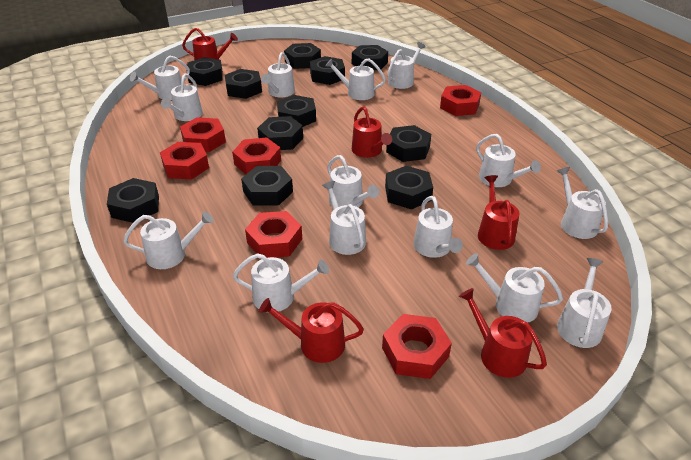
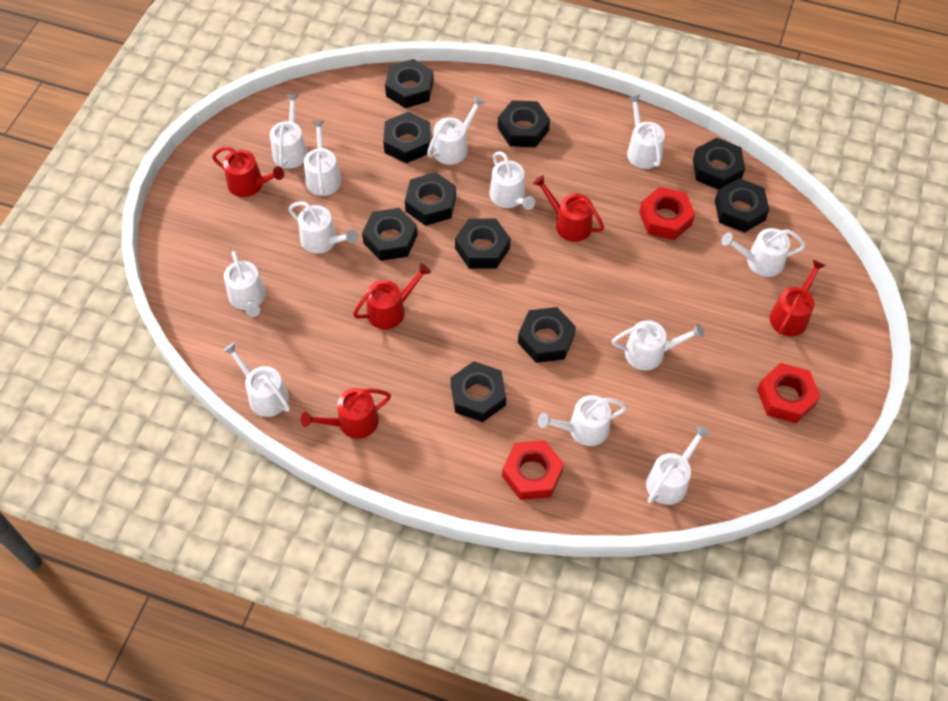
black nut: 11 -> 10
red nut: 6 -> 3
white watering can: 14 -> 12

